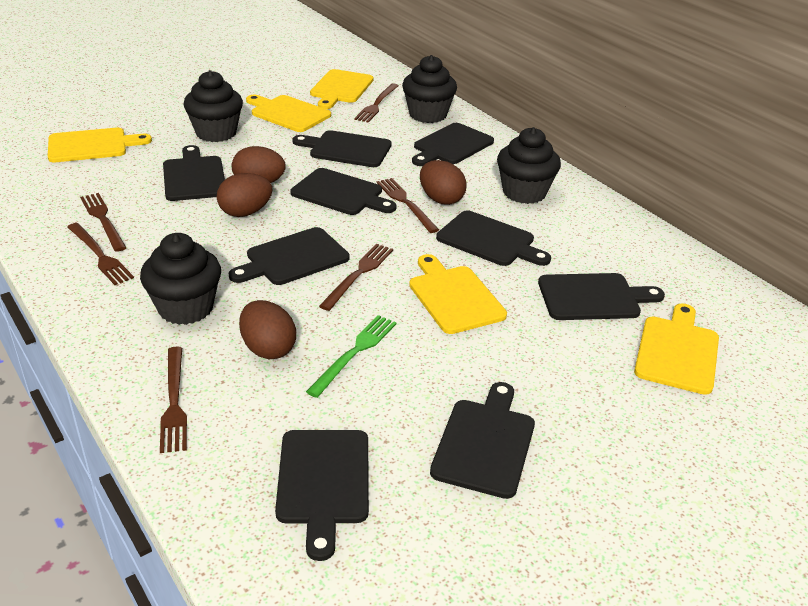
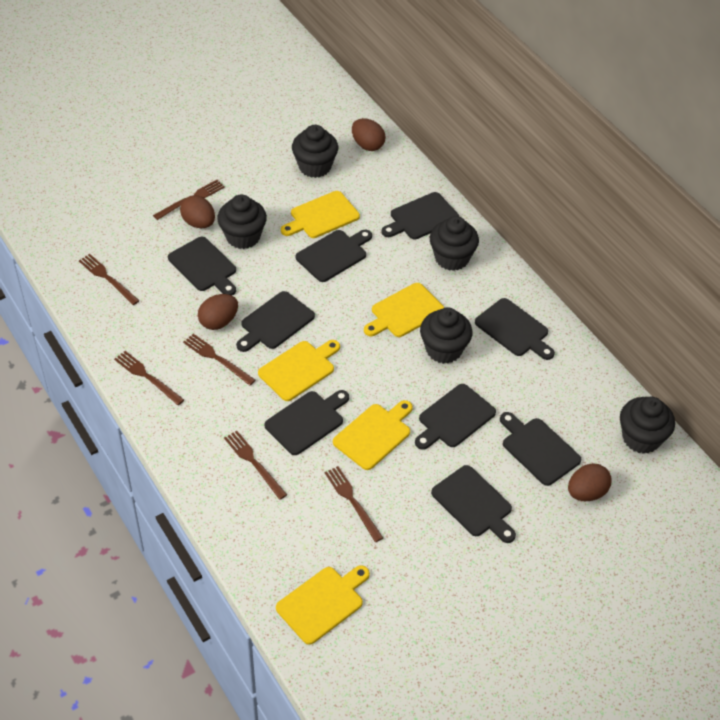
black cupcake: 4 -> 5
green fork: 1 -> 0

